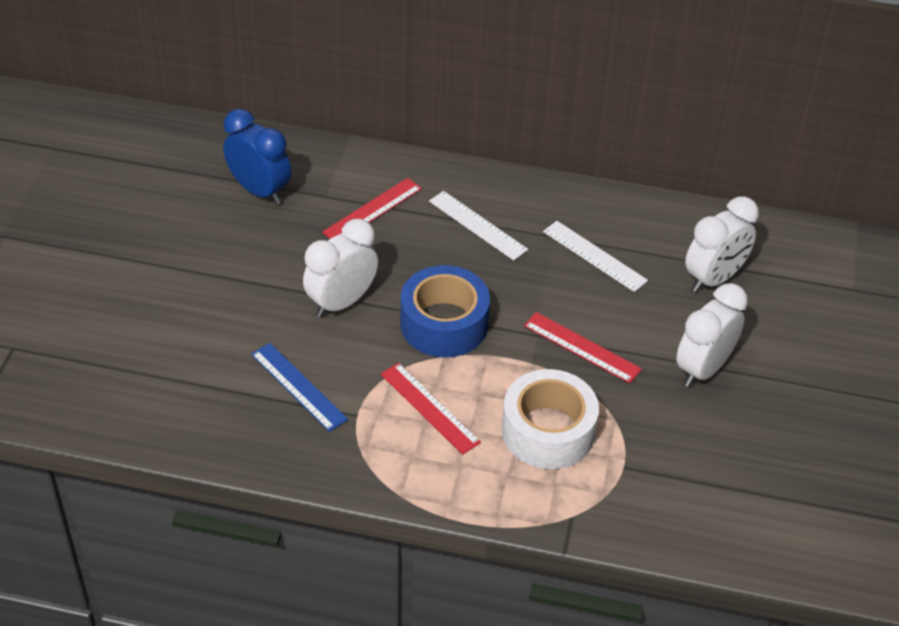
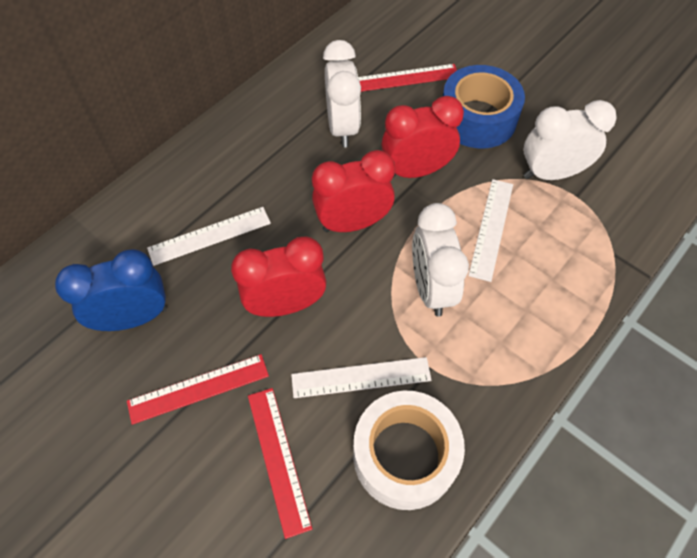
blue ruler: 1 -> 0
red clock: 0 -> 3
white ruler: 2 -> 3

